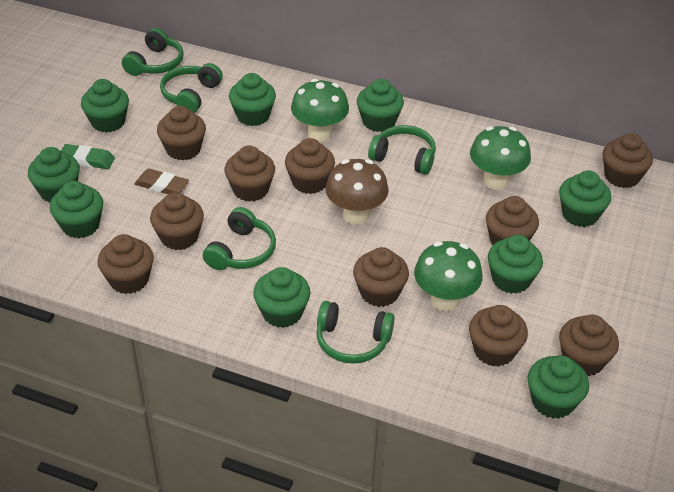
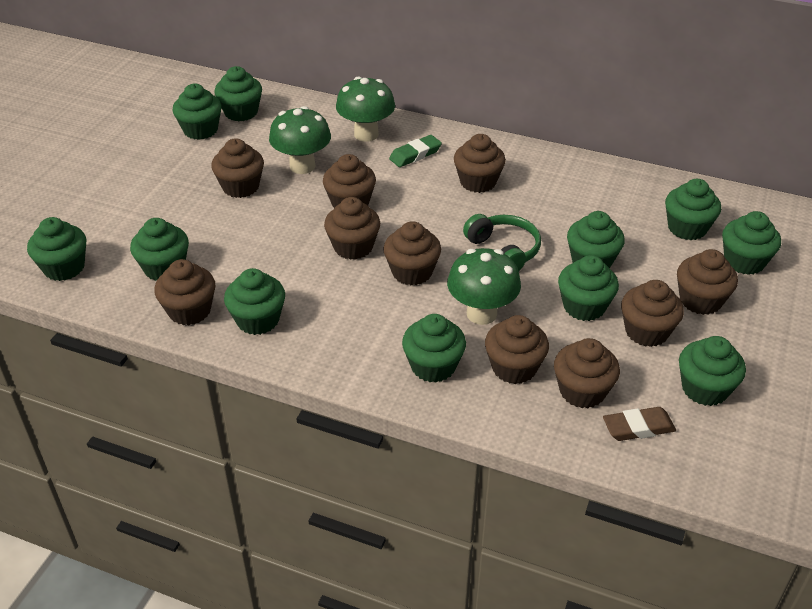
brown mushroom: 1 -> 0
green cupcake: 9 -> 11
green headphones: 5 -> 1

